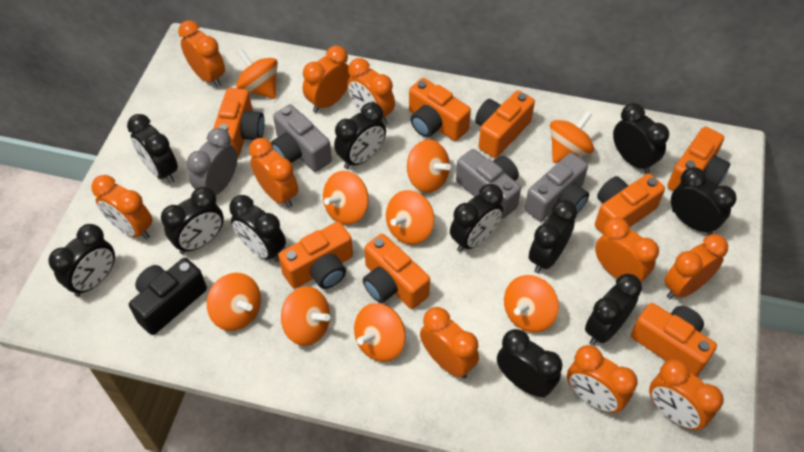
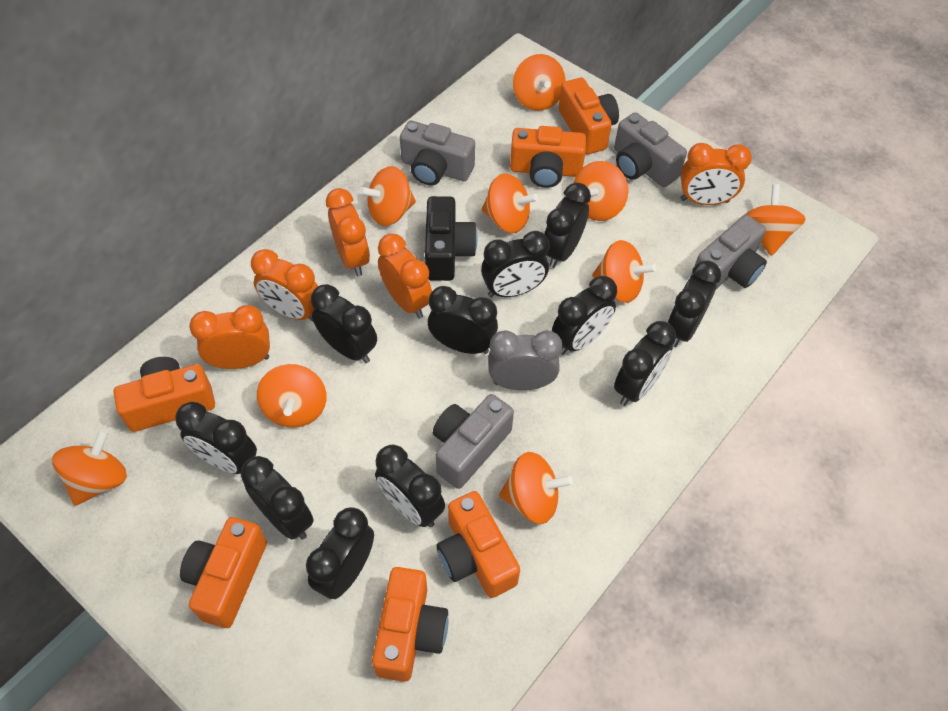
grey camera: 3 -> 4
orange camera: 8 -> 6
orange clock: 10 -> 5

